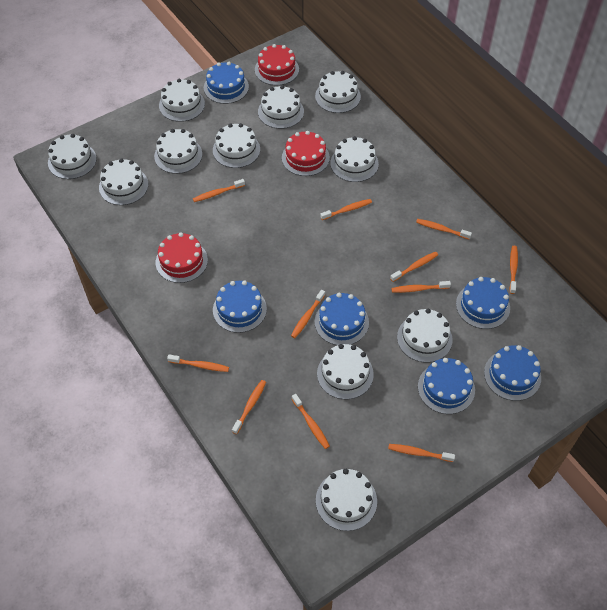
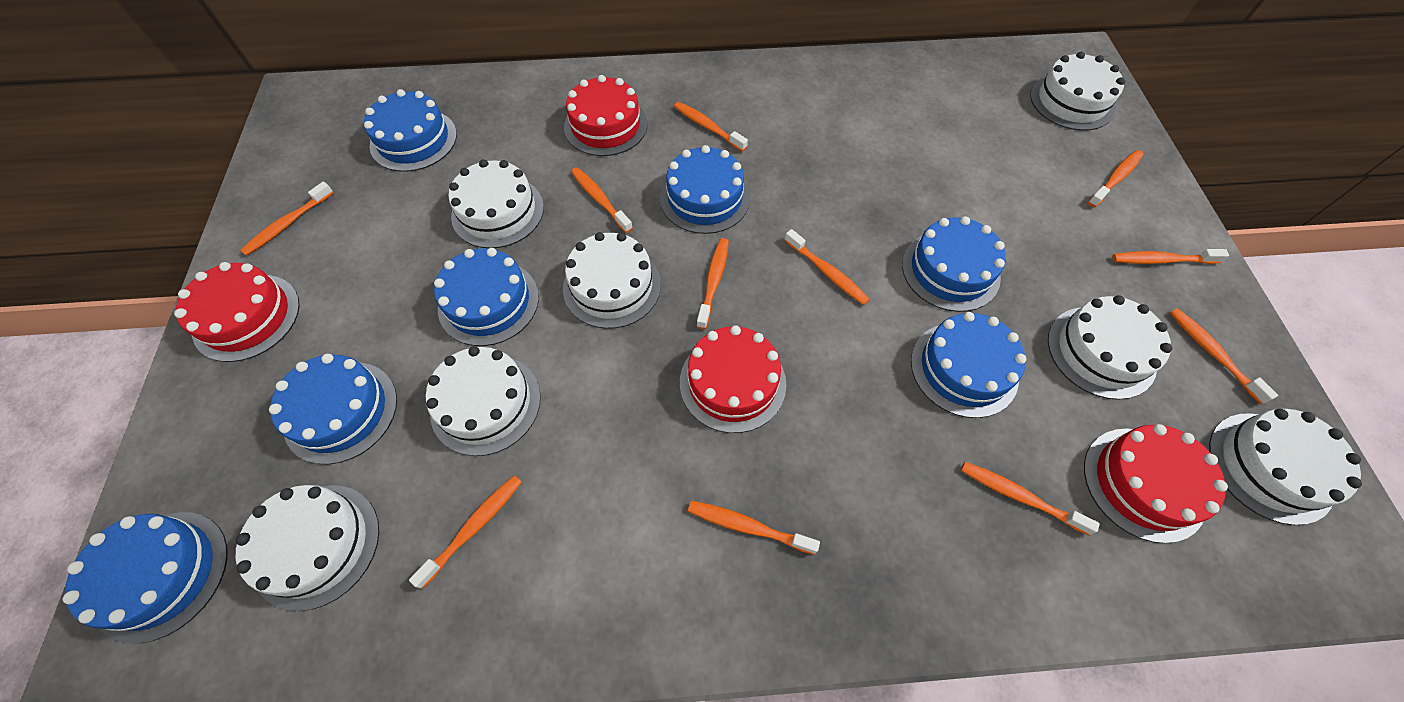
blue cake: 6 -> 7
red cake: 3 -> 4
white cake: 11 -> 7

